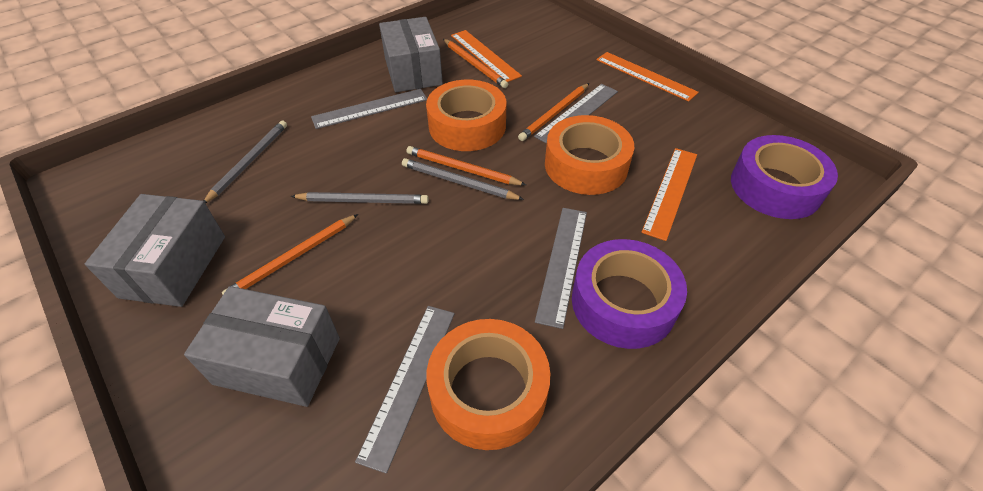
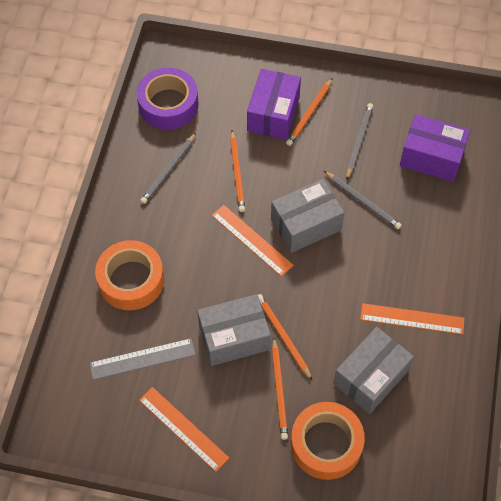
grey ruler: 4 -> 1
orange tape: 3 -> 2
purple box: 0 -> 2
purple tape: 2 -> 1

